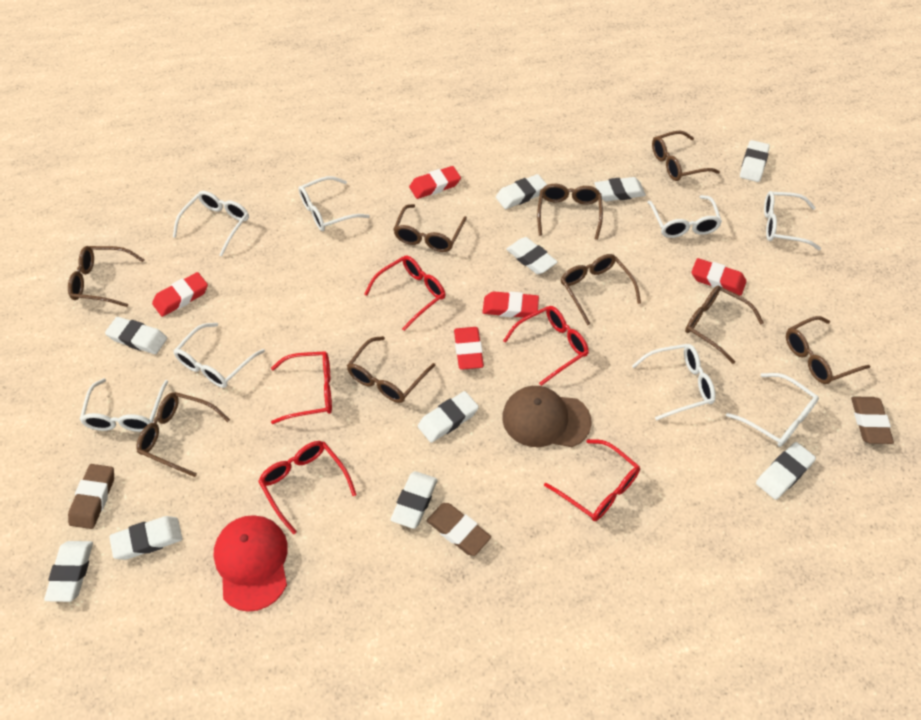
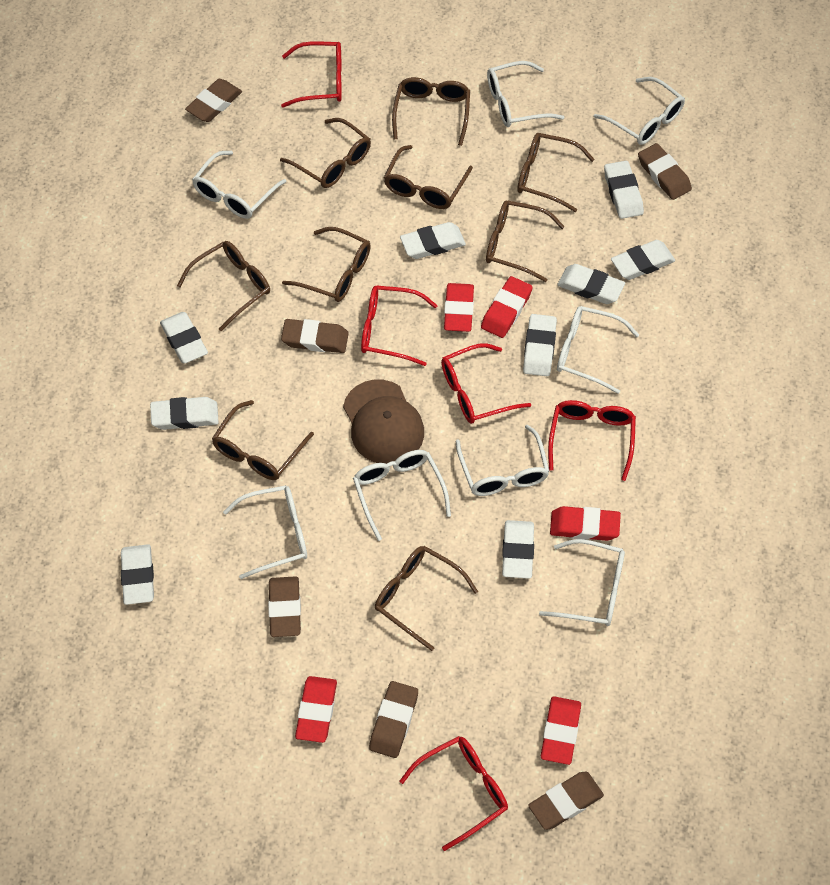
brown eraser: 3 -> 6
red cap: 1 -> 0
white eraser: 10 -> 9

